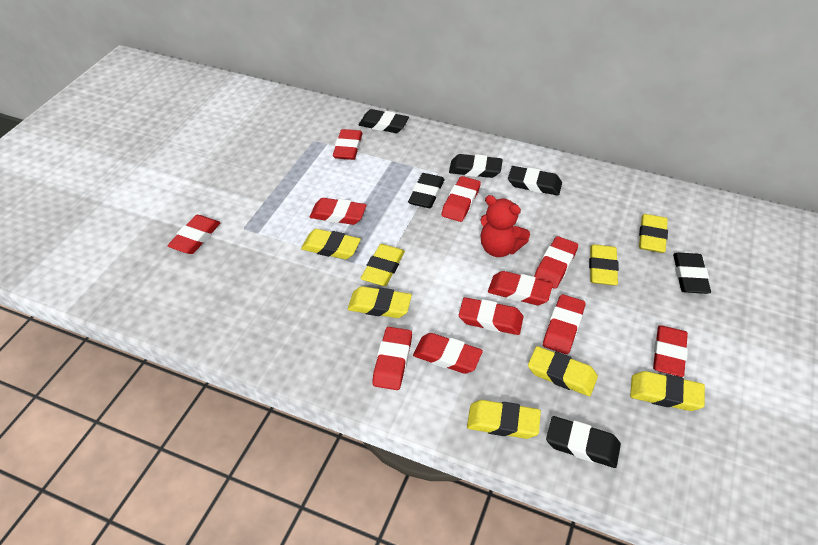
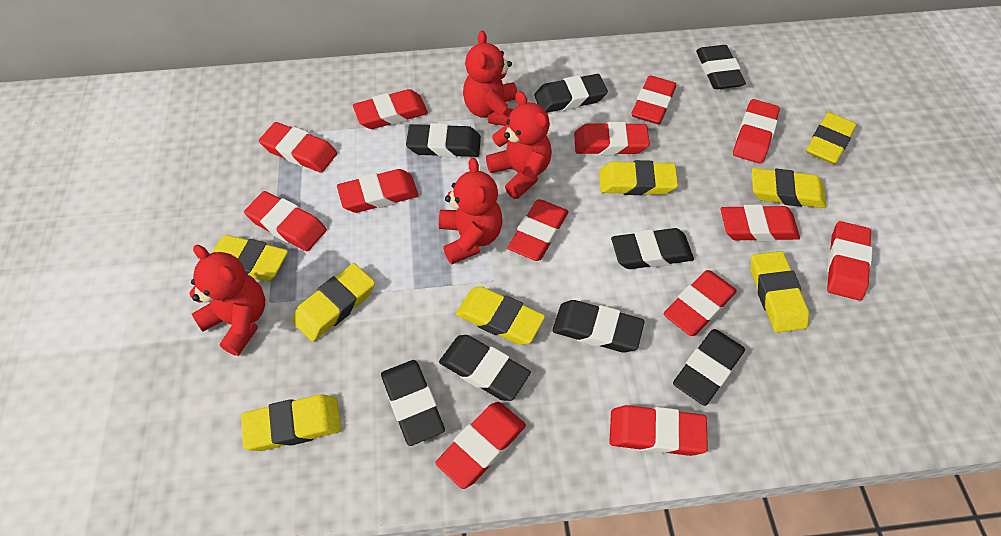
black eraser: 6 -> 8
red eraser: 11 -> 13
red teddy bear: 1 -> 4

